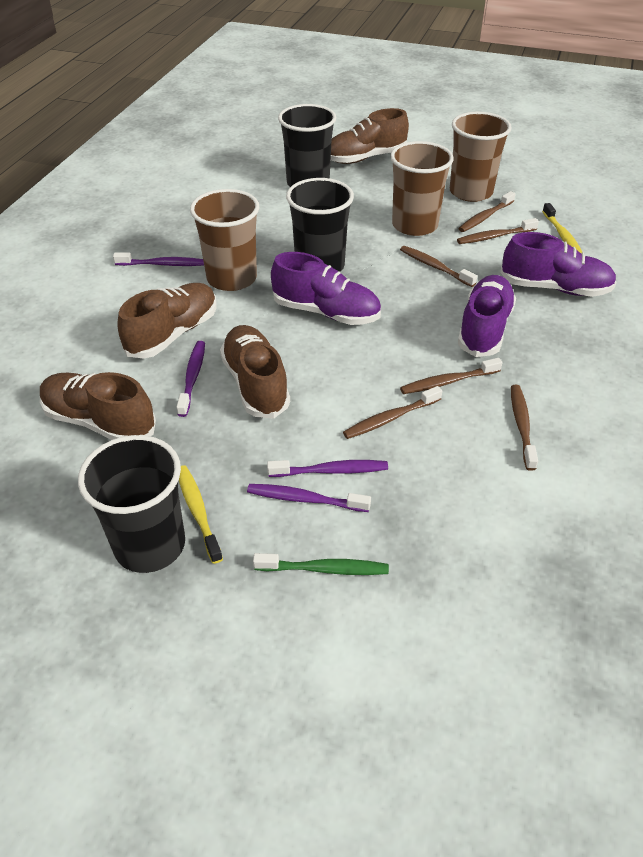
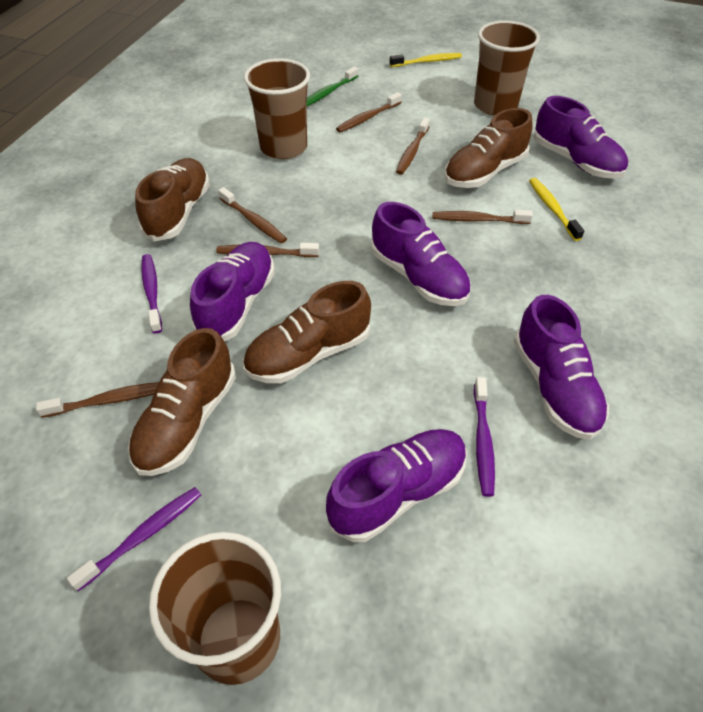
black cup: 3 -> 0
purple shoe: 3 -> 5
purple toothbrush: 4 -> 3

